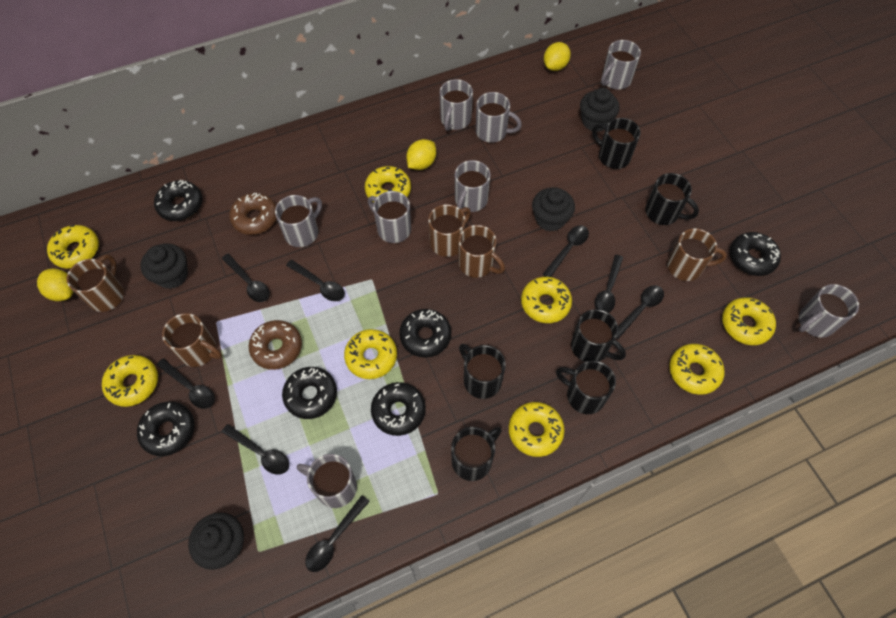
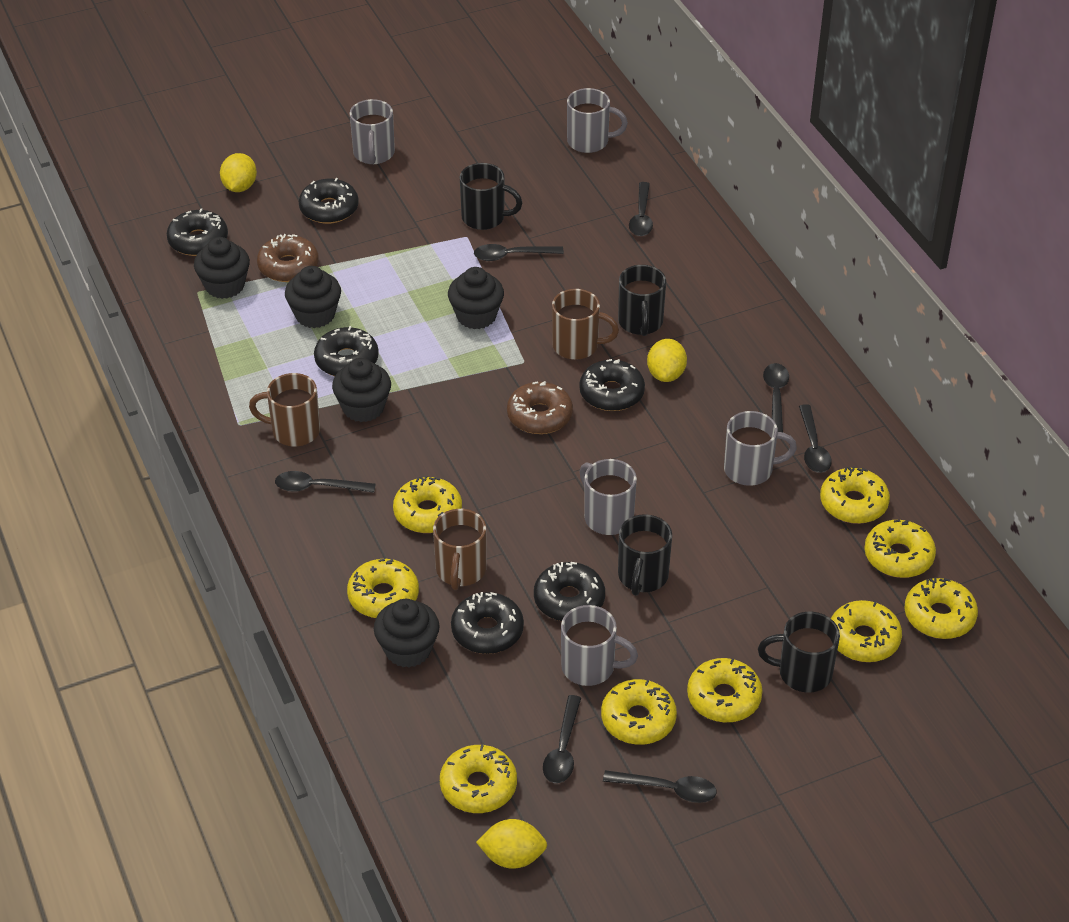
black cupcake: 4 -> 5
black mug: 6 -> 4
black spoon: 8 -> 7
brown mug: 5 -> 3
grey mug: 8 -> 5
yellow donut: 8 -> 9

